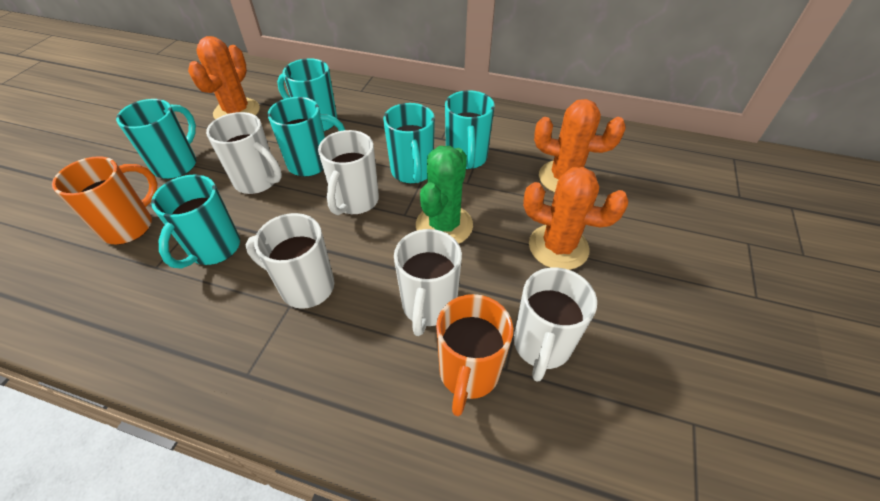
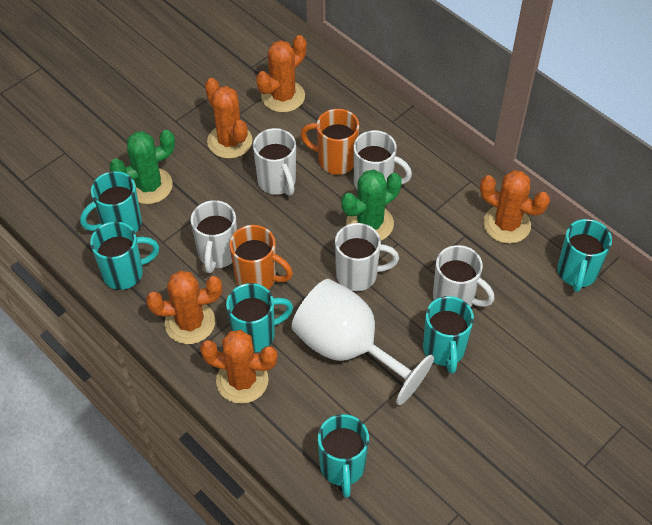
green cactus: 1 -> 2
orange cactus: 3 -> 5
white goblet: 0 -> 1

